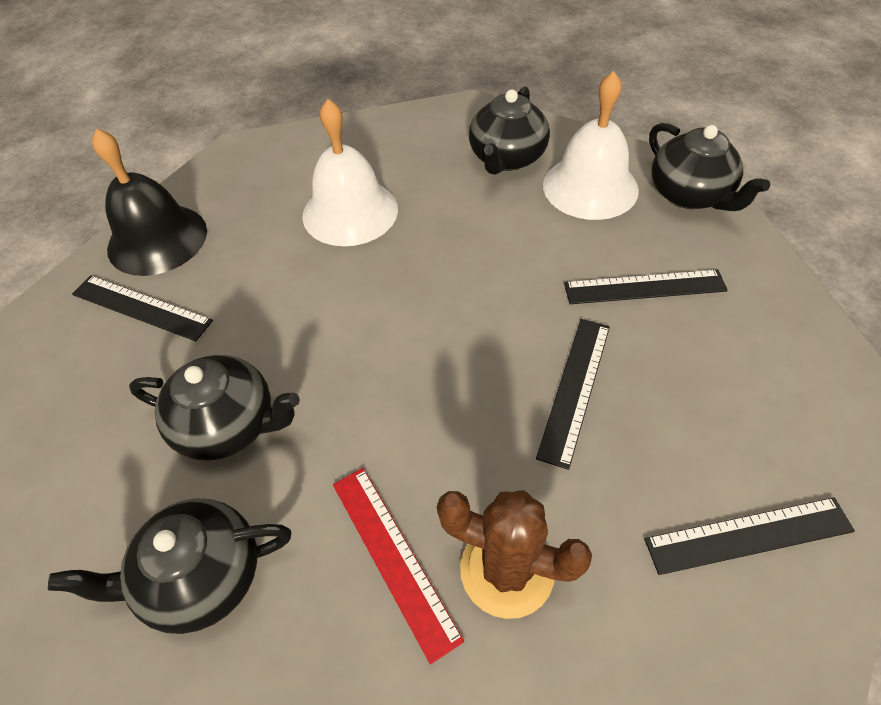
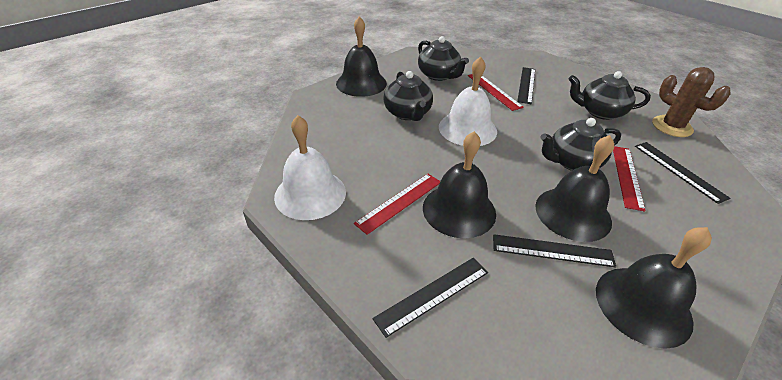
black bell: 1 -> 4
red ruler: 1 -> 3

